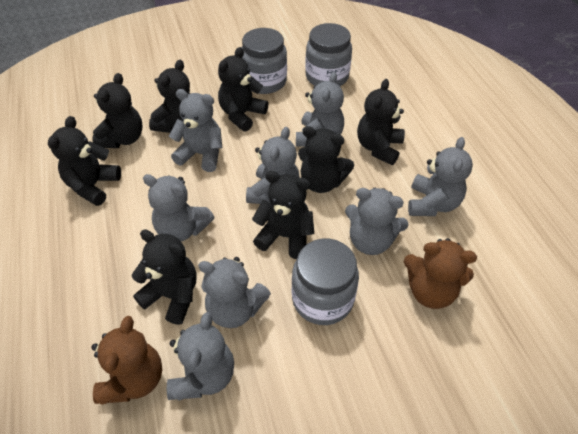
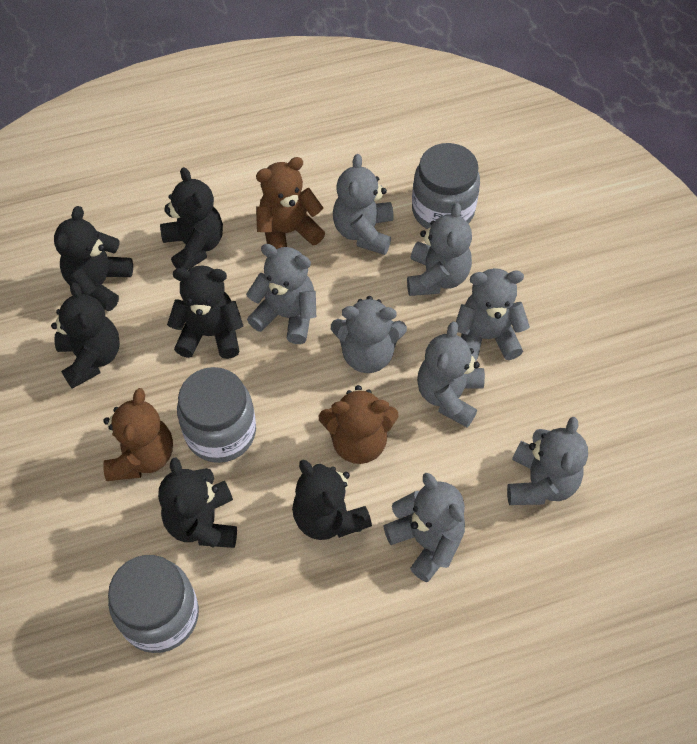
black teddy bear: 8 -> 6
brown teddy bear: 2 -> 3

